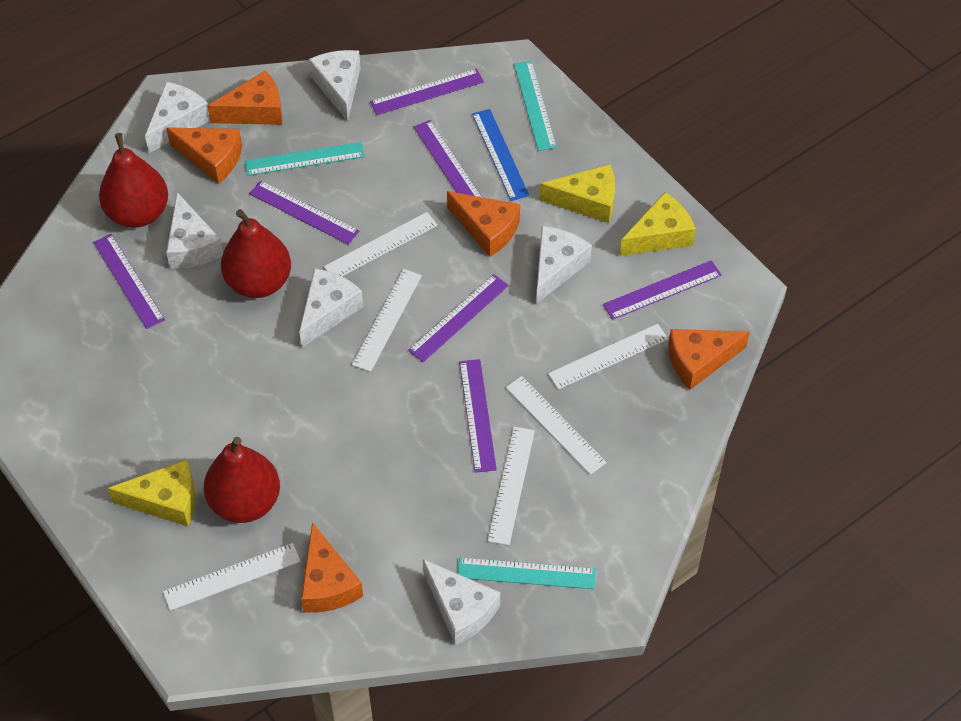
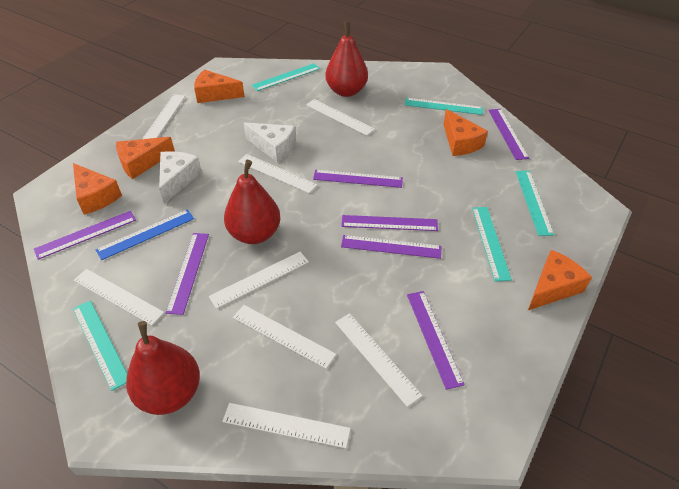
turquoise ruler: 3 -> 5
white cheese: 6 -> 2
white ruler: 6 -> 8
yellow cheese: 3 -> 0

